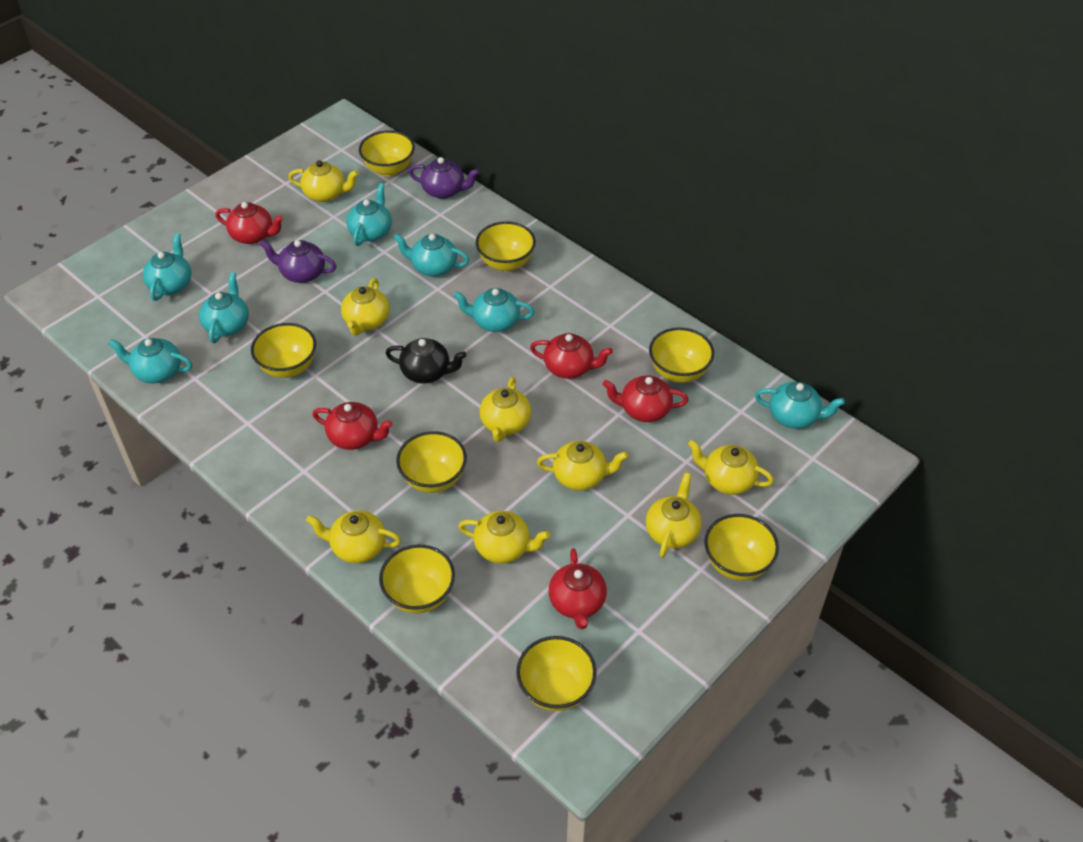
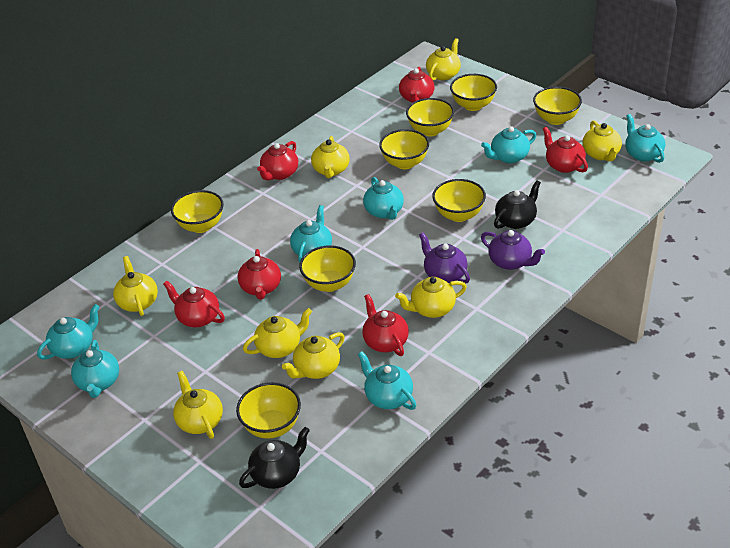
black teapot: 1 -> 2
red teapot: 5 -> 6

